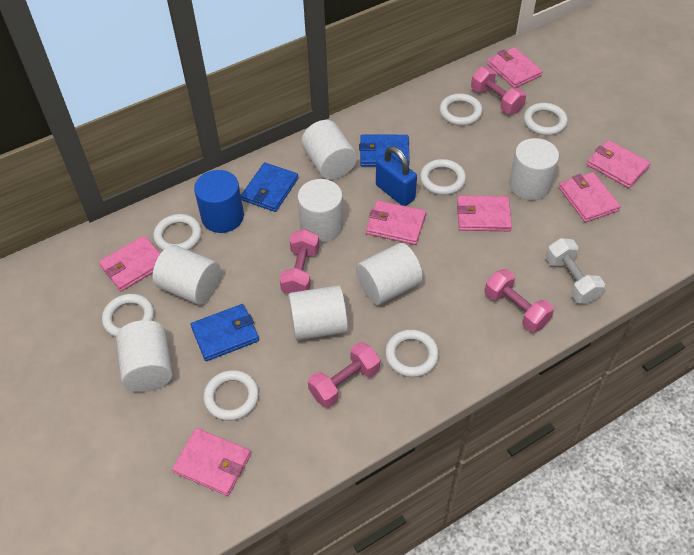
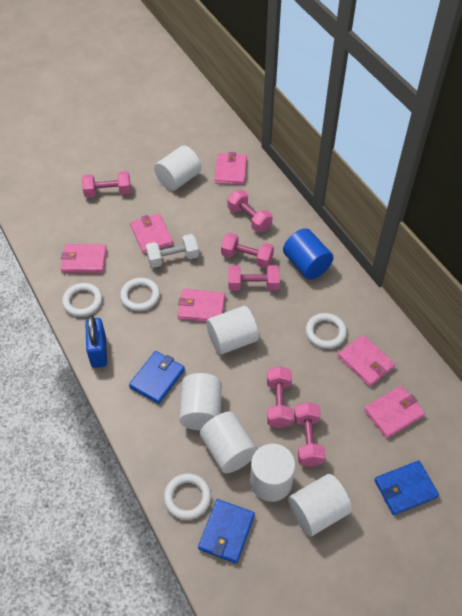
pink dumbbell: 4 -> 6
pink wallet: 7 -> 6
white cylinder: 7 -> 6
white ring: 7 -> 4

